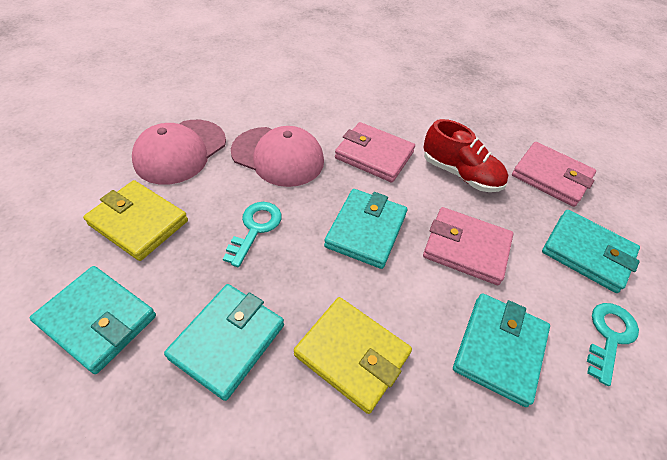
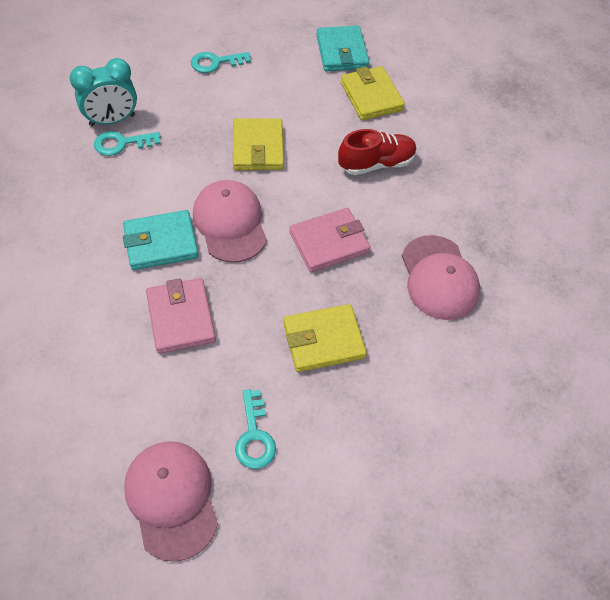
pink cap: 2 -> 3
pink wallet: 3 -> 2
turquoise clock: 0 -> 1
turquoise key: 2 -> 3
turquoise wallet: 5 -> 2
yellow wallet: 2 -> 3

